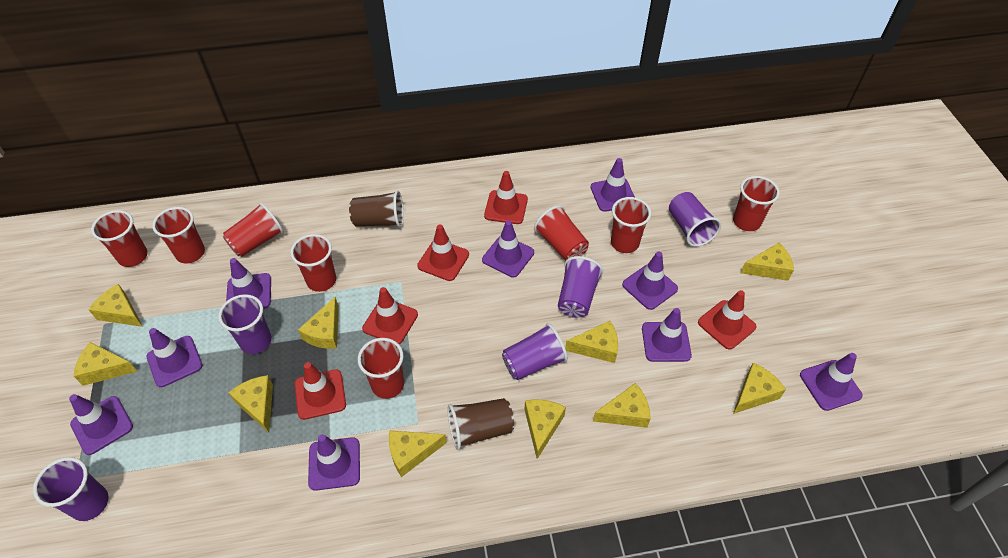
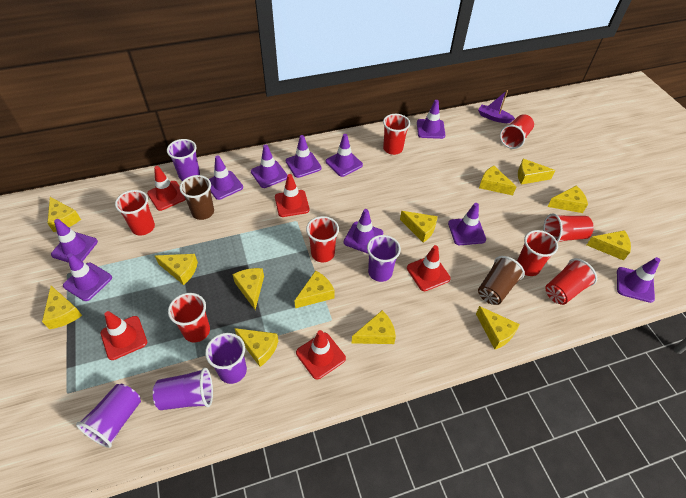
purple boat: 0 -> 1
purple traffic cone: 9 -> 10
yellow cheese: 10 -> 13

